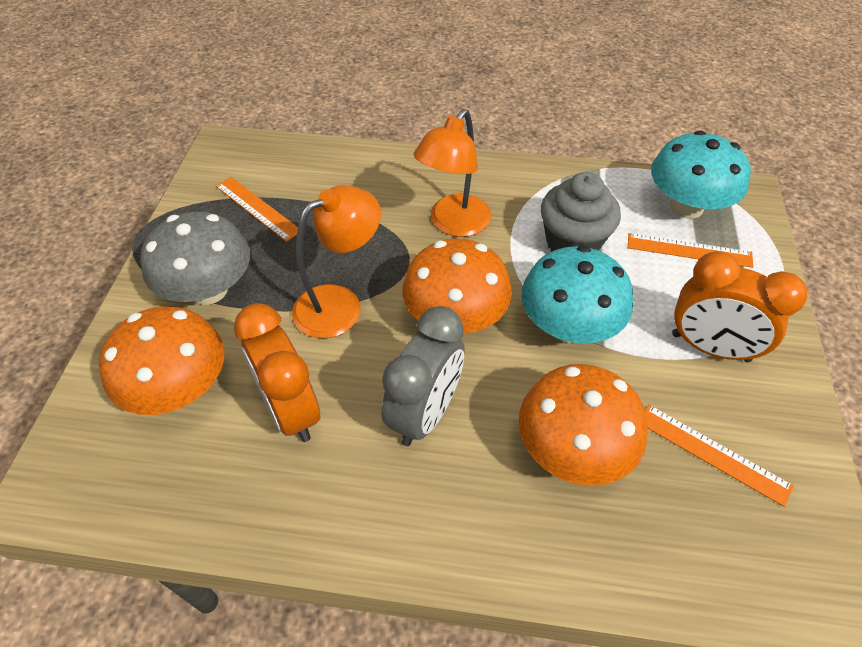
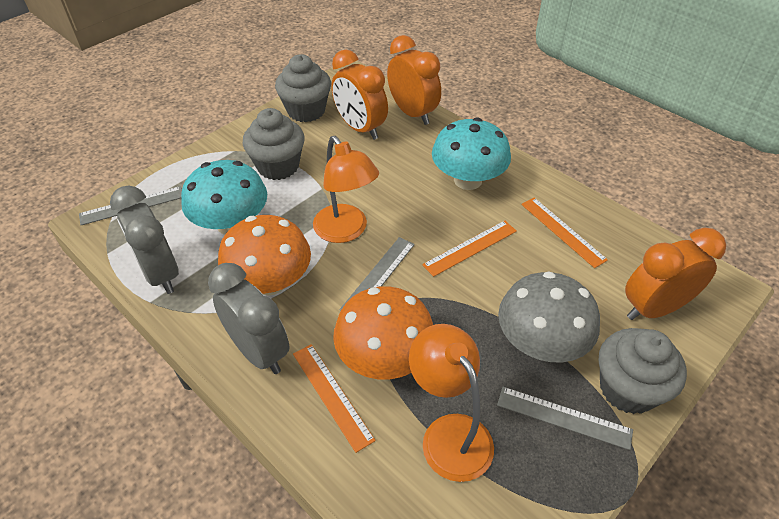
grey clock: 1 -> 2
grey cupcake: 1 -> 3
grey ruler: 0 -> 3
orange clock: 2 -> 3
orange mushroom: 3 -> 2

